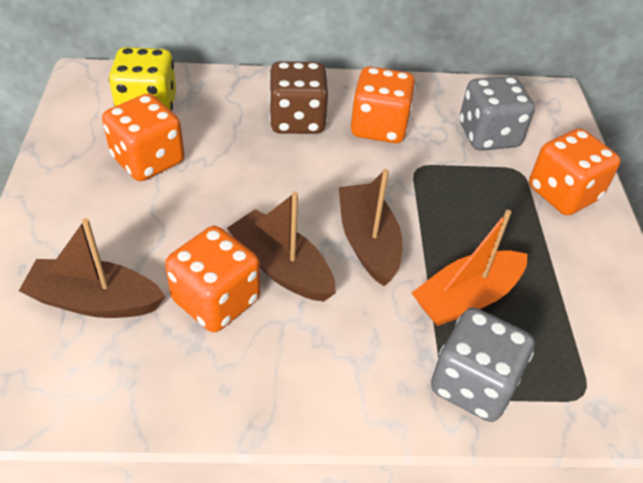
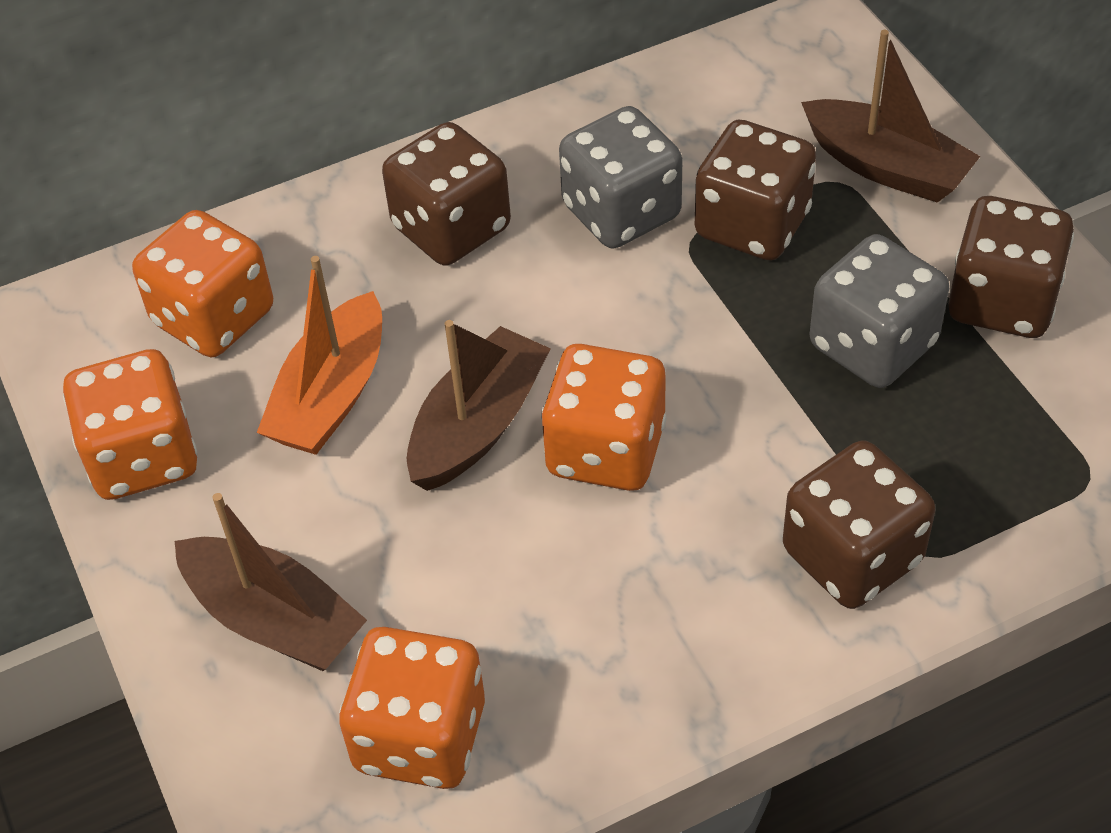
brown dice: 1 -> 4
yellow dice: 1 -> 0

